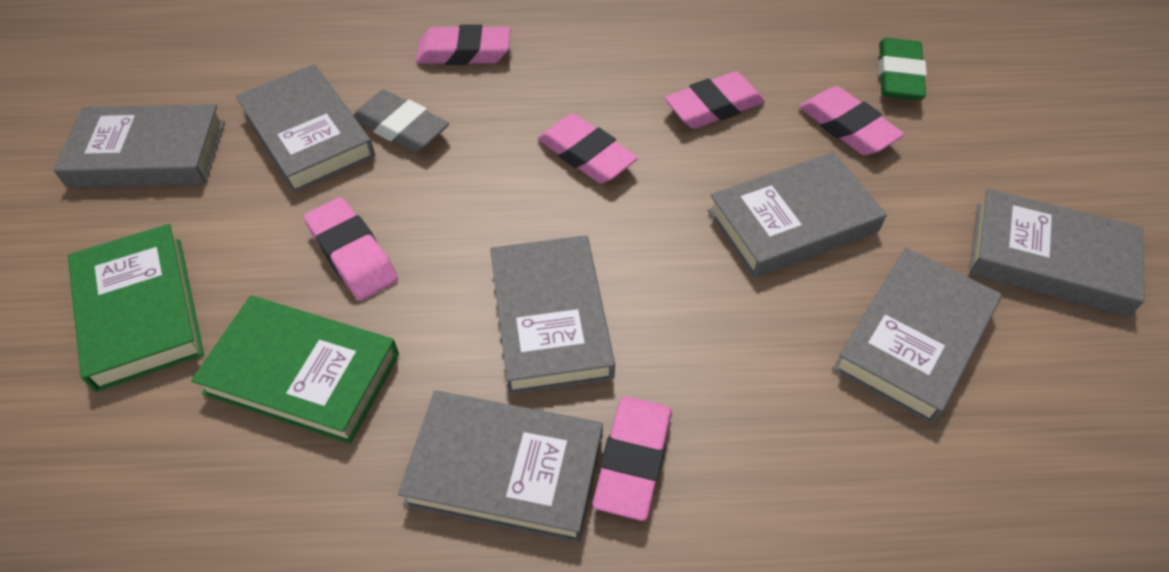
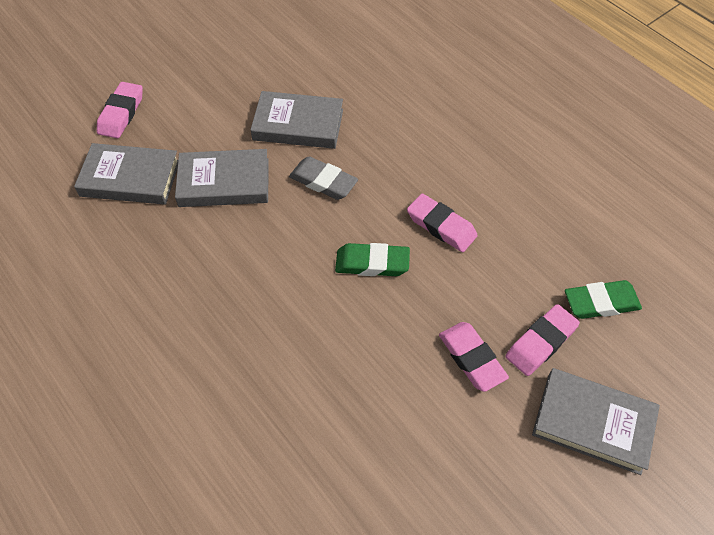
green book: 2 -> 0
green eraser: 1 -> 2
grey book: 7 -> 4
pink eraser: 6 -> 4

